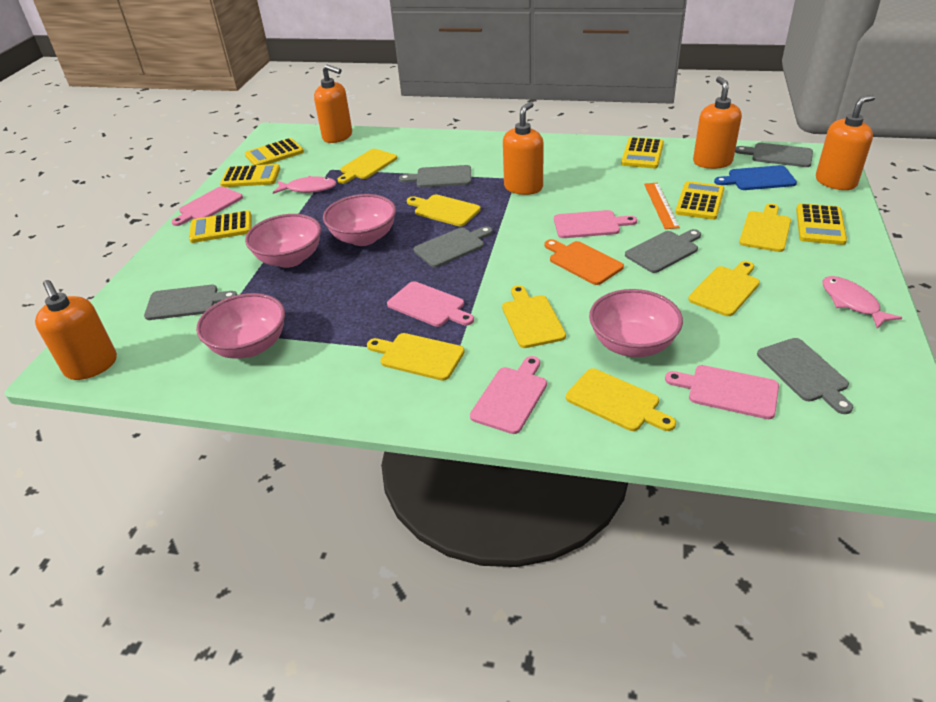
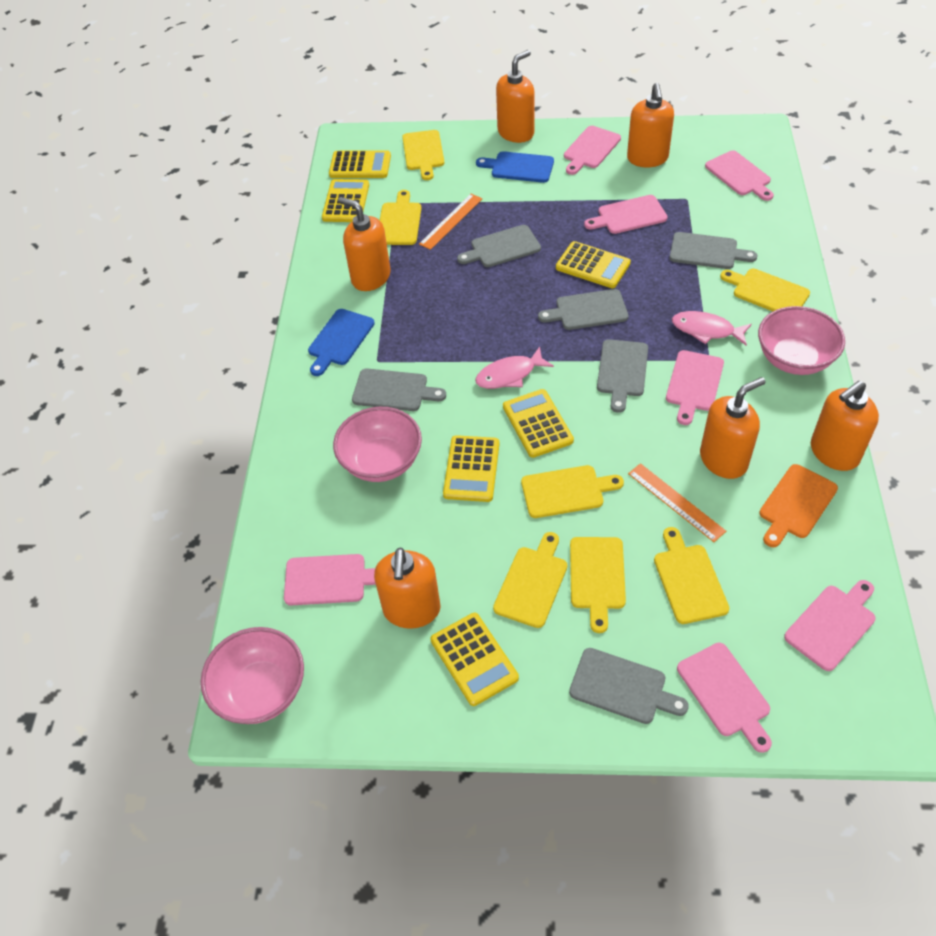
blue cutting board: 1 -> 2
orange ruler: 1 -> 2
orange soap dispenser: 5 -> 6
pink bowl: 4 -> 3
pink cutting board: 5 -> 7

